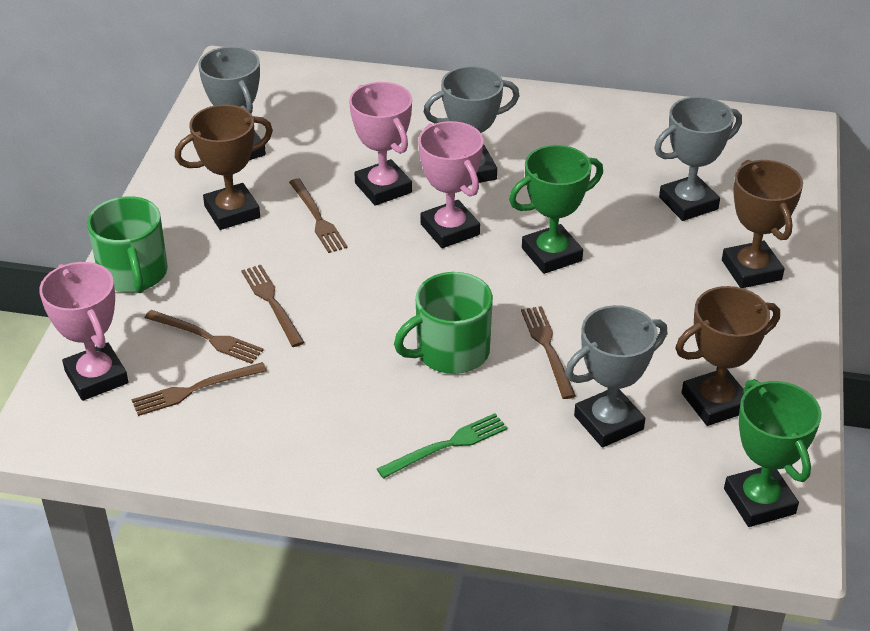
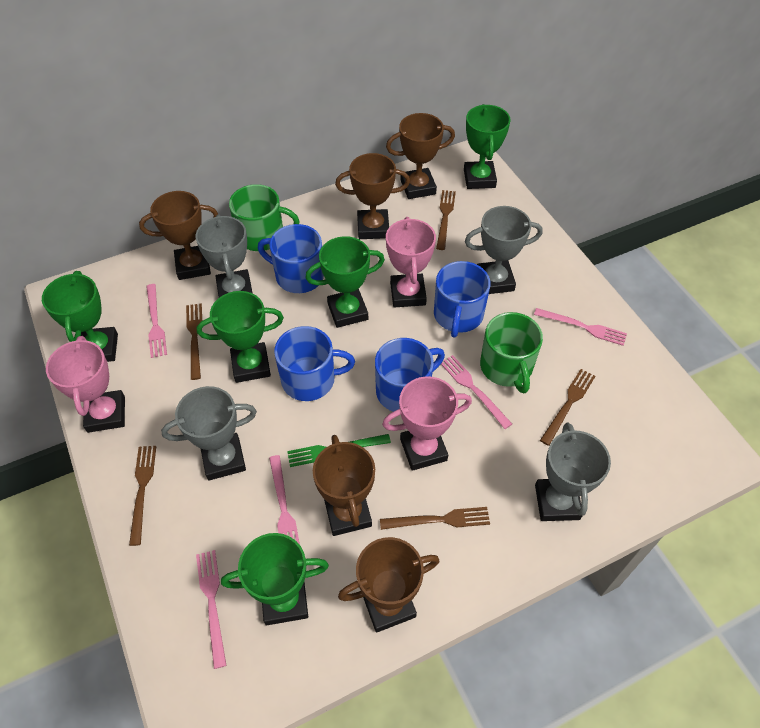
blue mug: 0 -> 4
brown trophy: 3 -> 5
green trophy: 2 -> 5
pink fork: 0 -> 5

